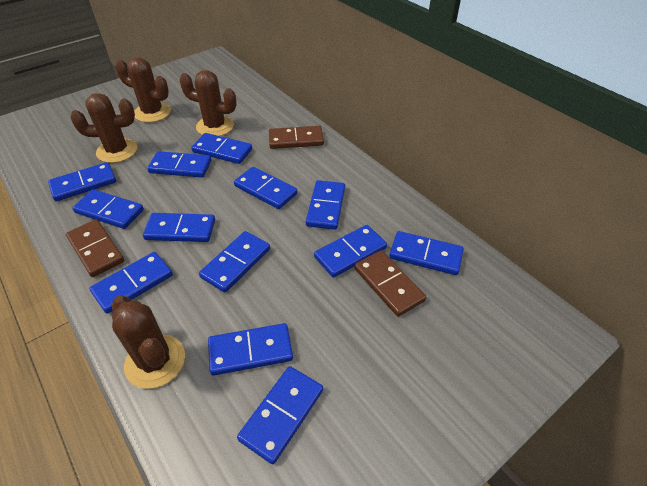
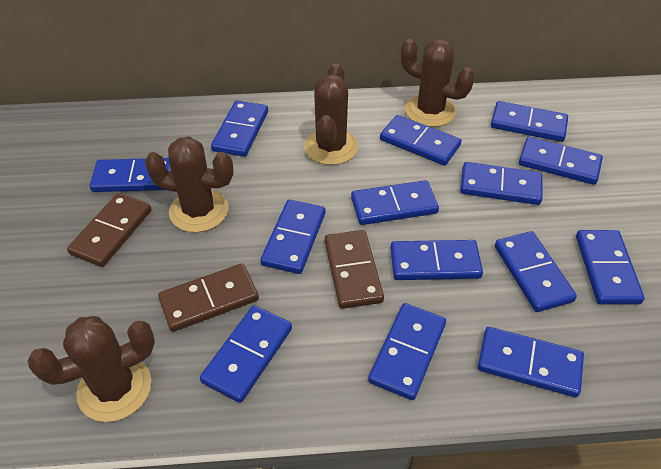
blue domino: 13 -> 14

